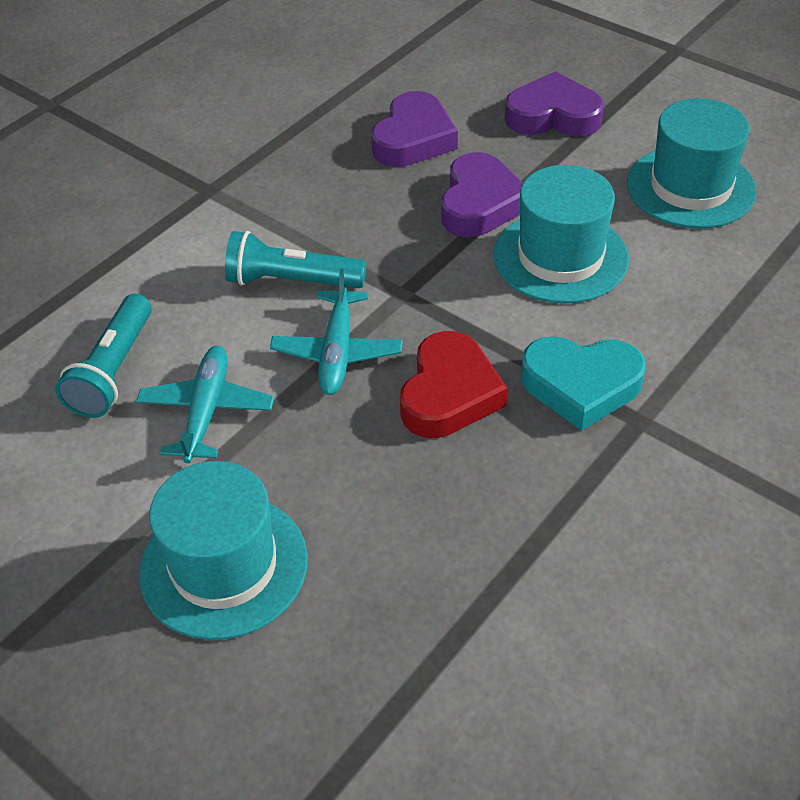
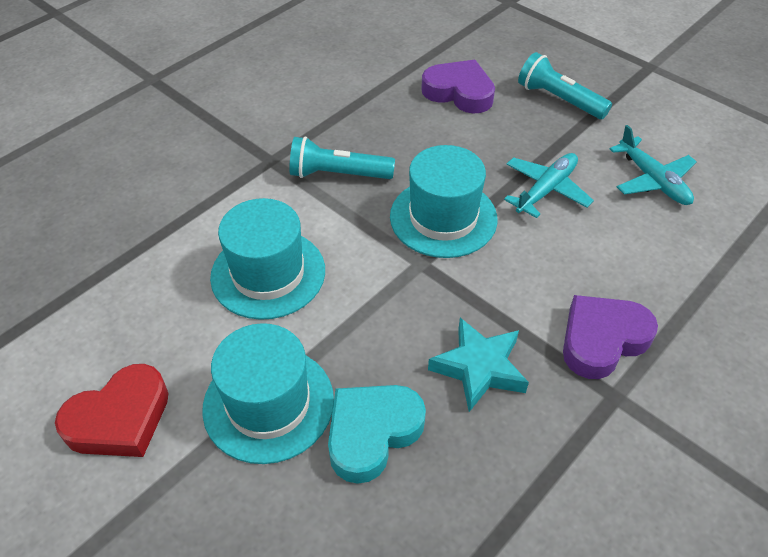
purple heart: 3 -> 2
turquoise star: 0 -> 1

